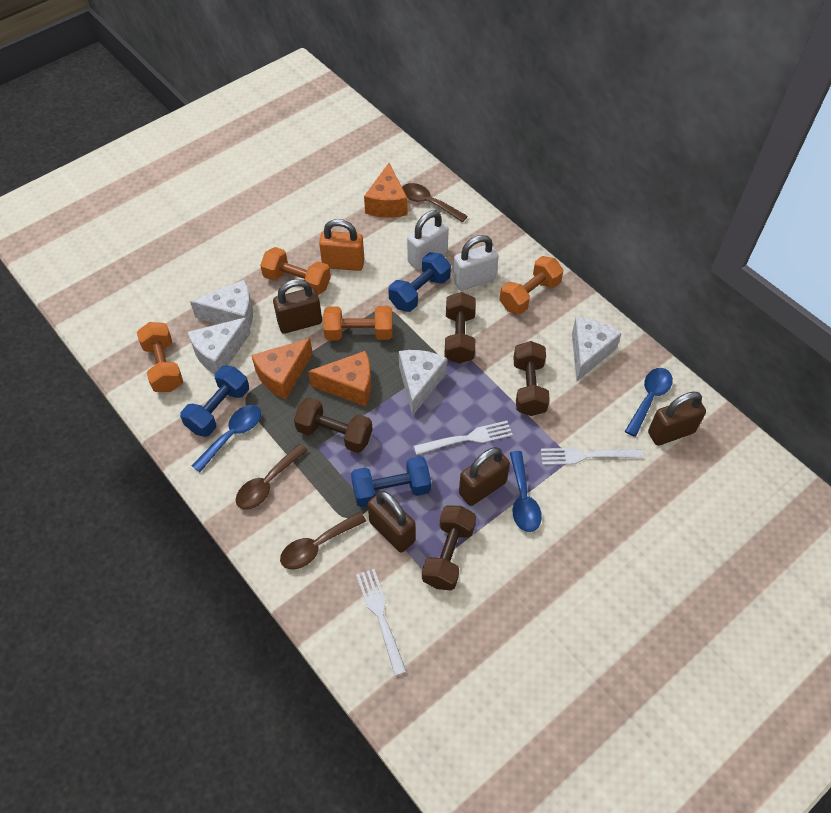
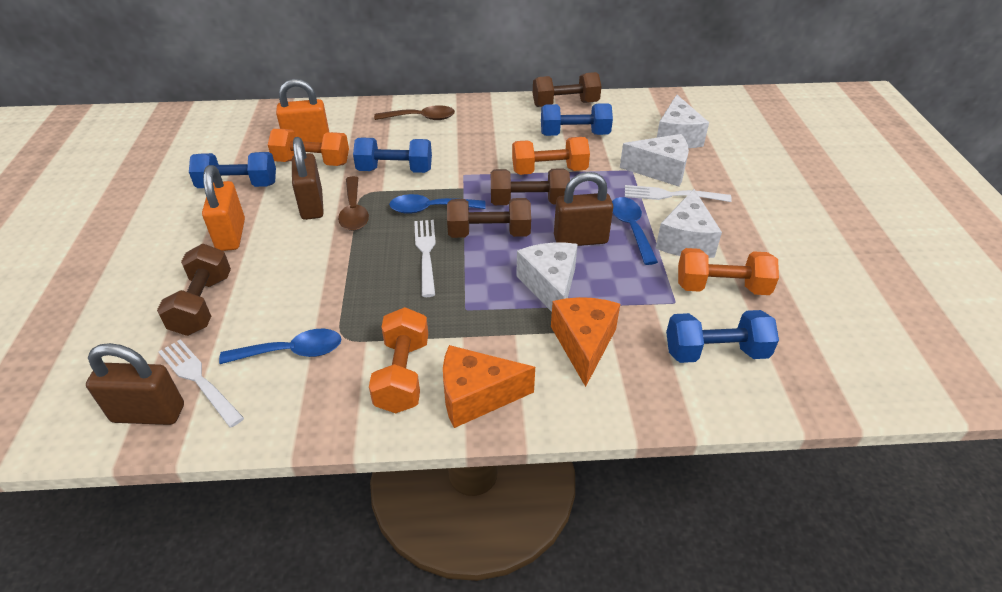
blue dumbbell: 3 -> 4
brown padlock: 4 -> 3
brown spoon: 3 -> 2
orange cheese: 3 -> 2
orange padlock: 1 -> 2
white padlock: 2 -> 0

